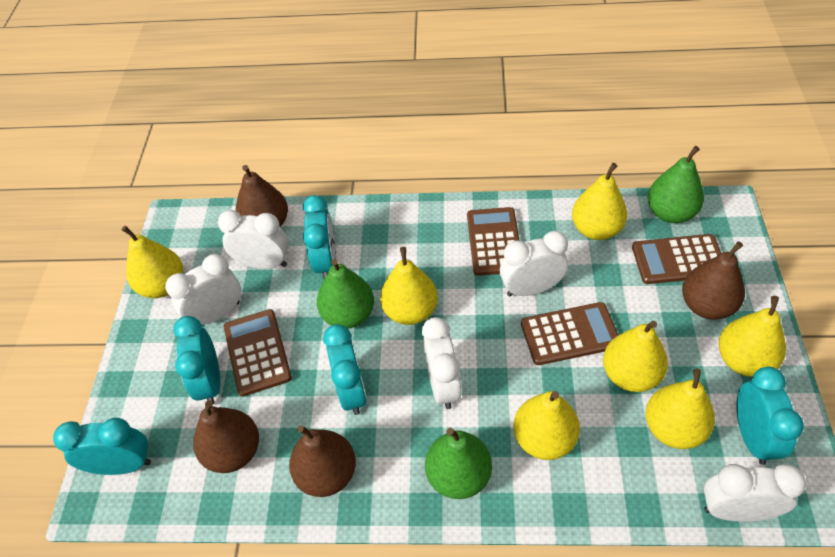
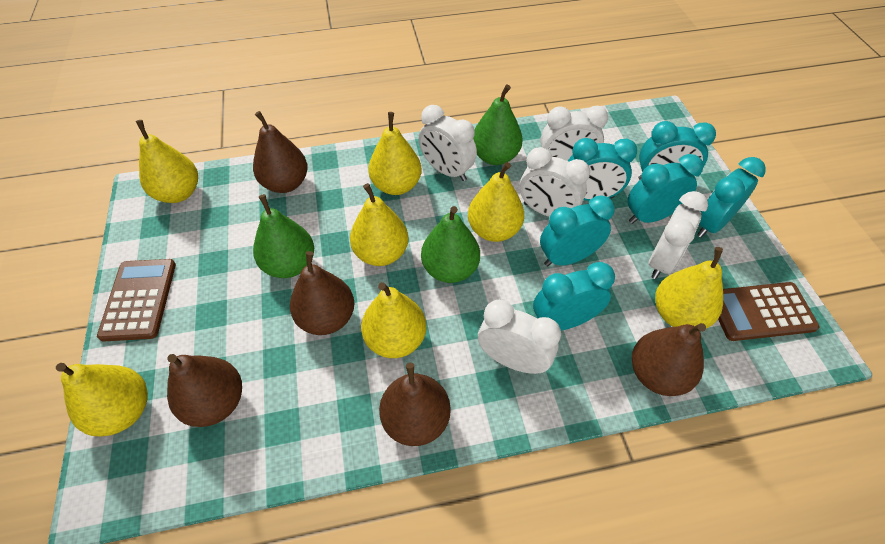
brown calculator: 4 -> 2
brown pear: 4 -> 5
turquoise clock: 5 -> 6

